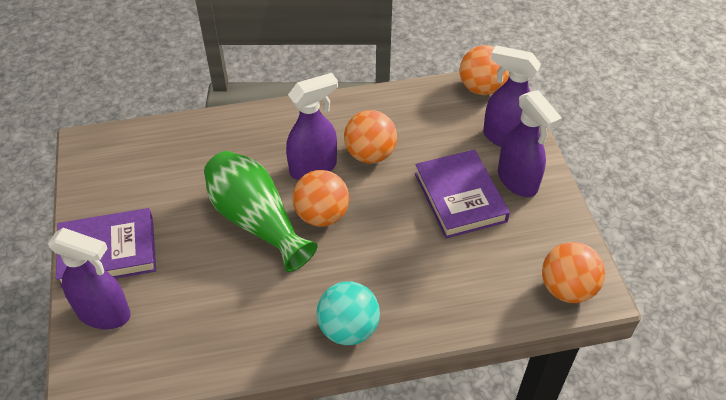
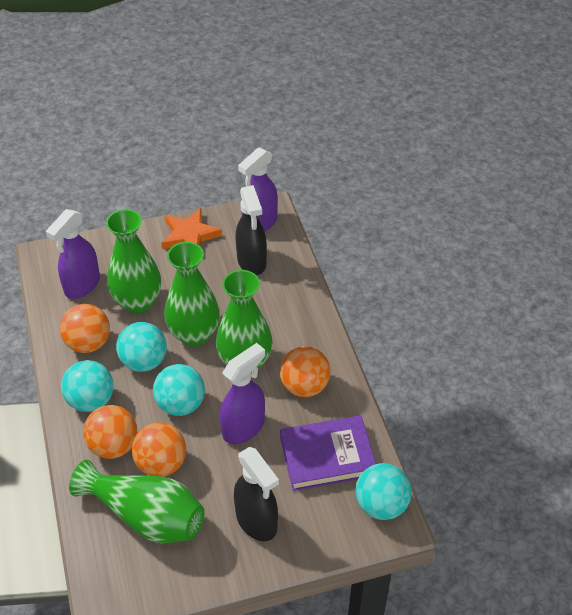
black spray bottle: 0 -> 2
green vase: 1 -> 4
orange star: 0 -> 1
purple book: 2 -> 1
purple spray bottle: 4 -> 3
turquoise ball: 1 -> 4

